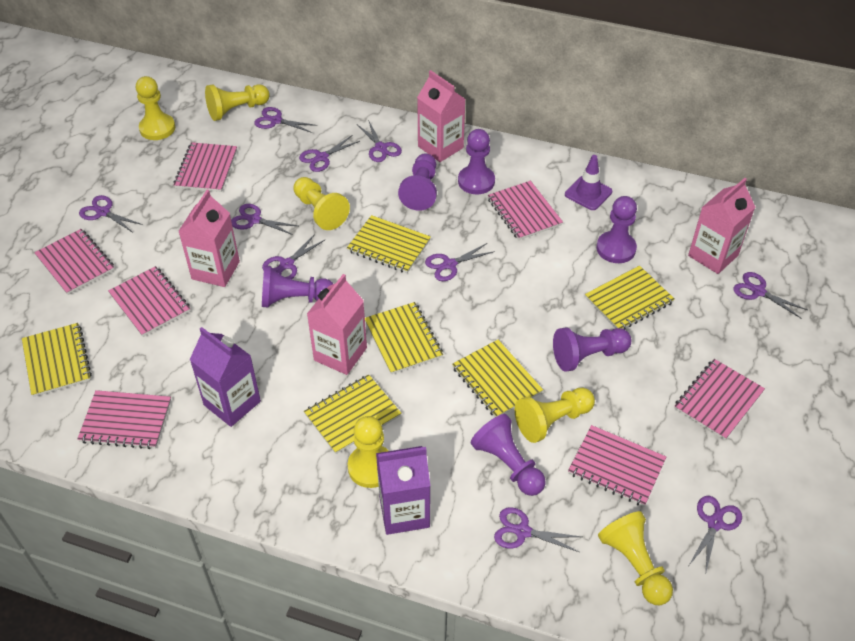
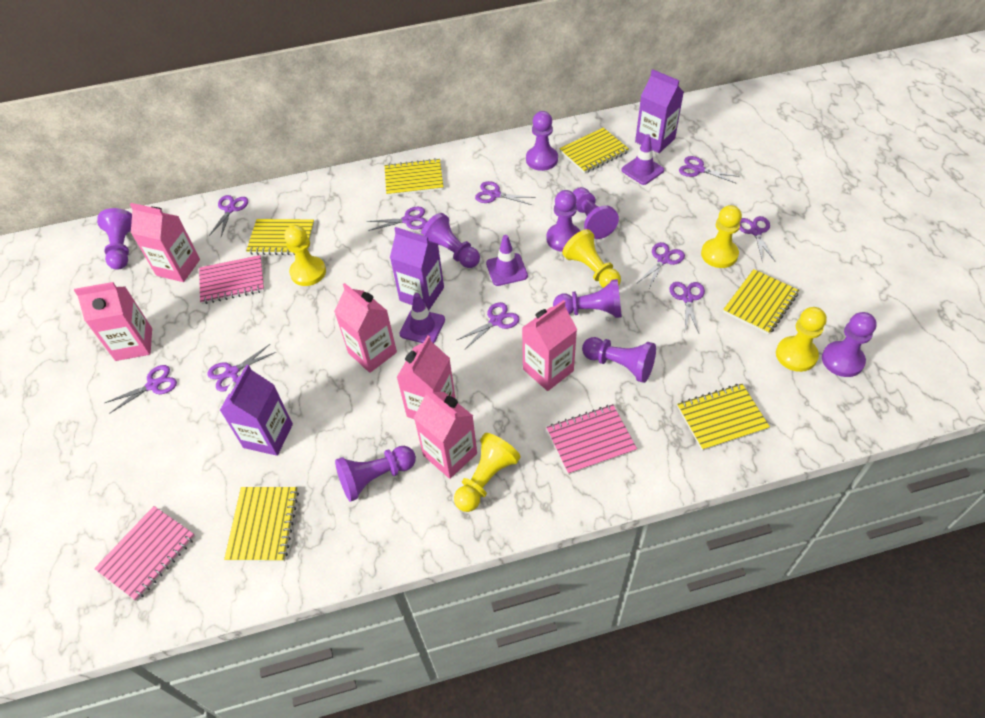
pink carton: 4 -> 6
pink notebook: 7 -> 3
purple carton: 2 -> 3
purple pawn: 6 -> 9
purple traffic cone: 1 -> 3
yellow pawn: 6 -> 5

